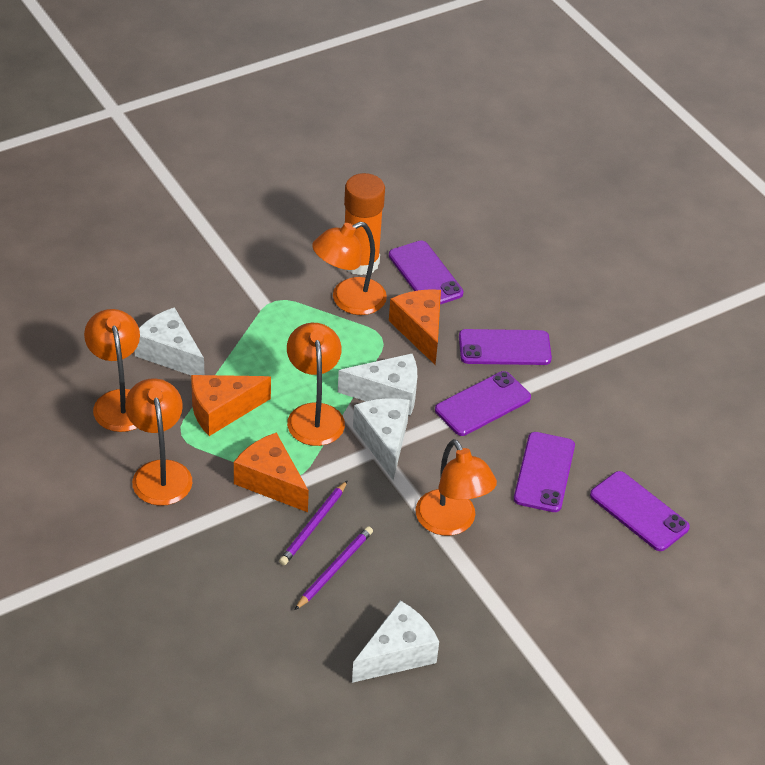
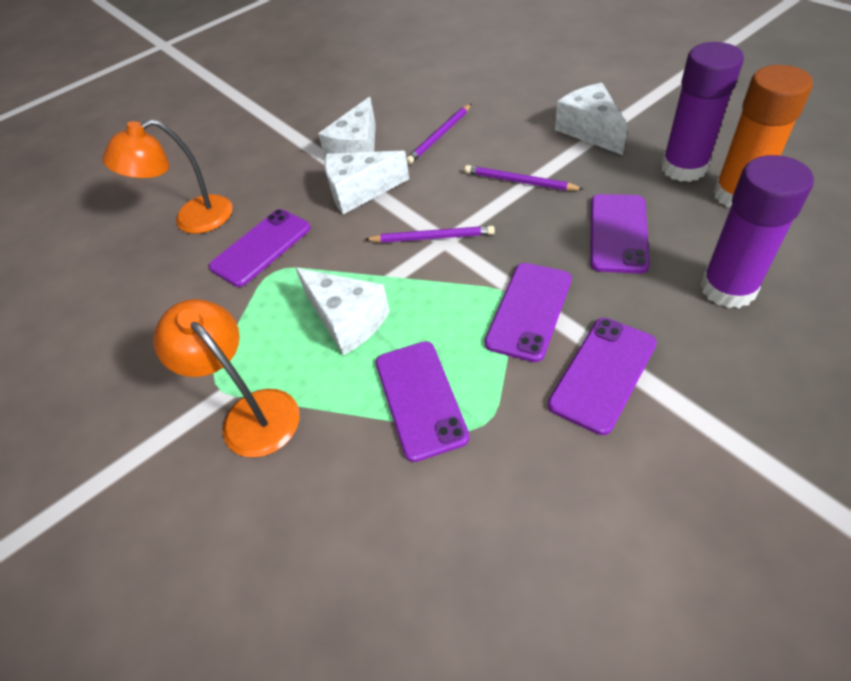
orange cheese: 3 -> 0
orange lamp: 5 -> 2
purple glue stick: 0 -> 2
purple pencil: 2 -> 3

